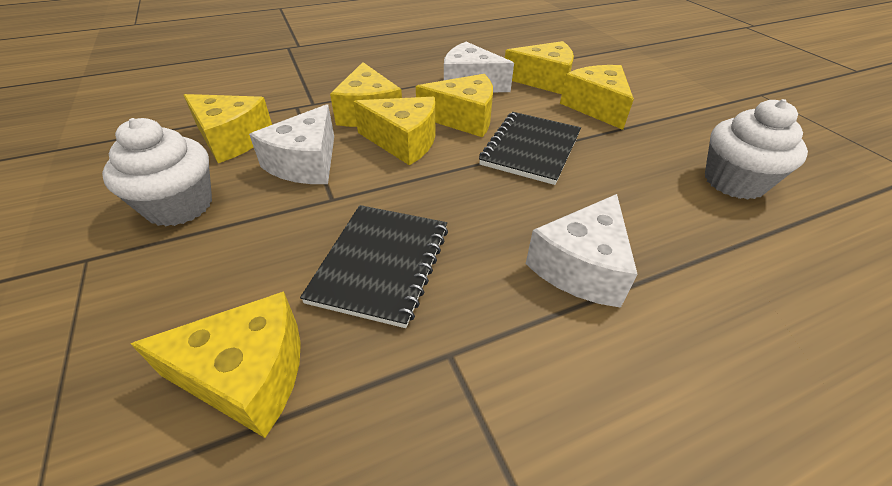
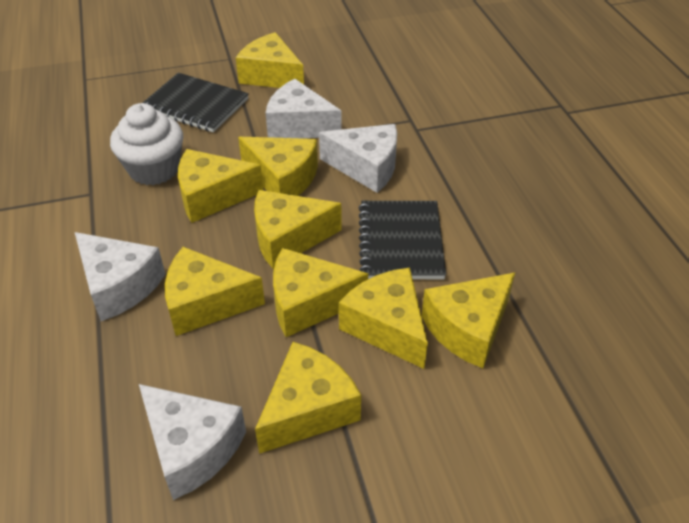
white cheese: 3 -> 4
white cupcake: 2 -> 1
yellow cheese: 7 -> 9

